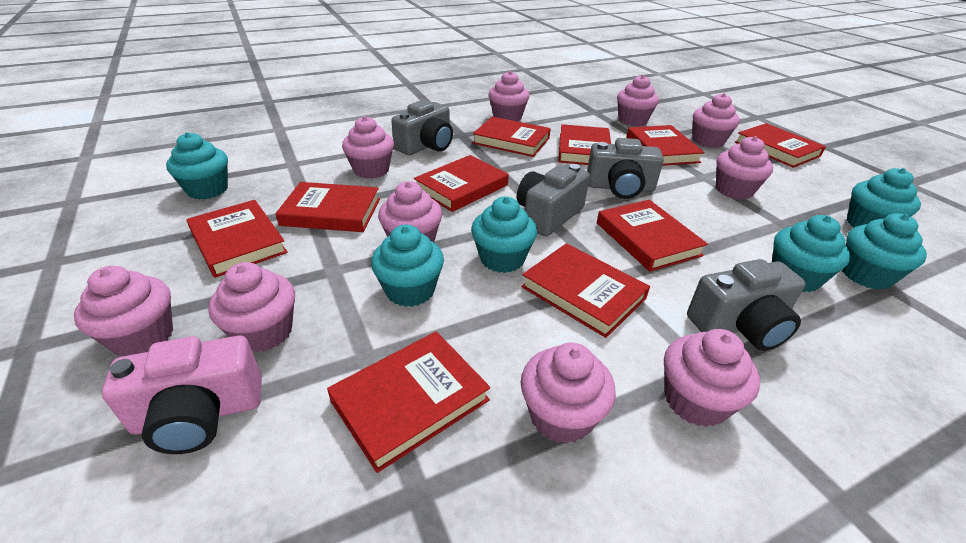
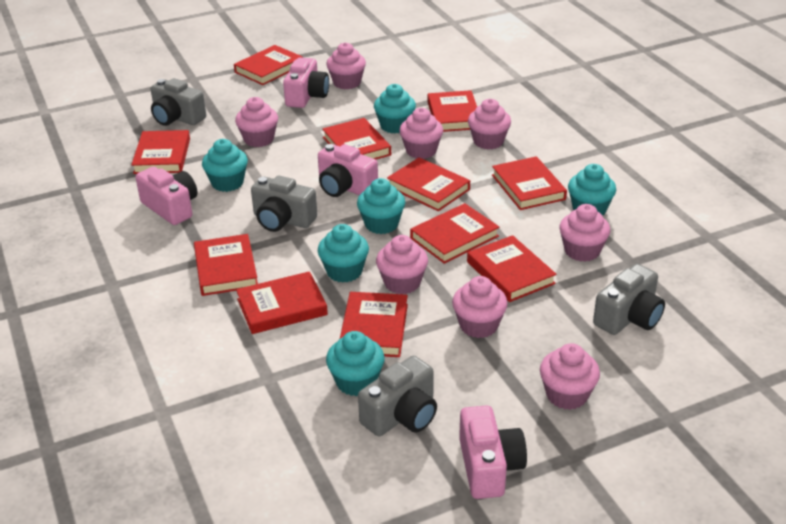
pink camera: 1 -> 4
pink cupcake: 10 -> 8
red book: 10 -> 11

